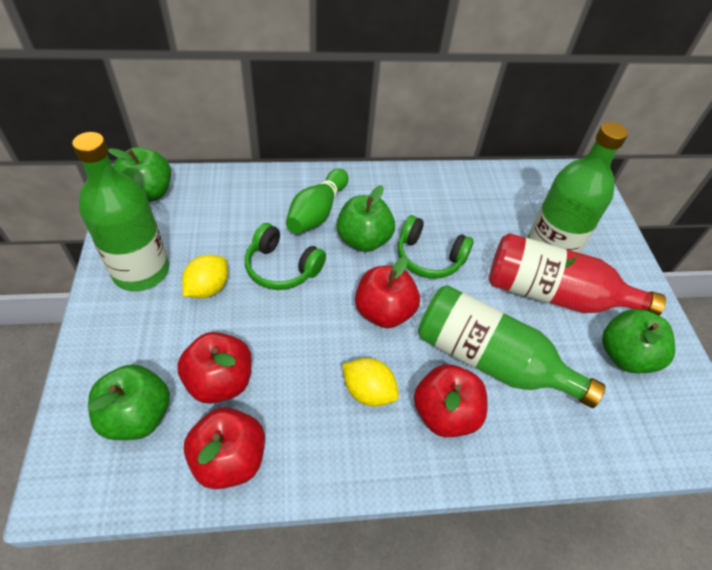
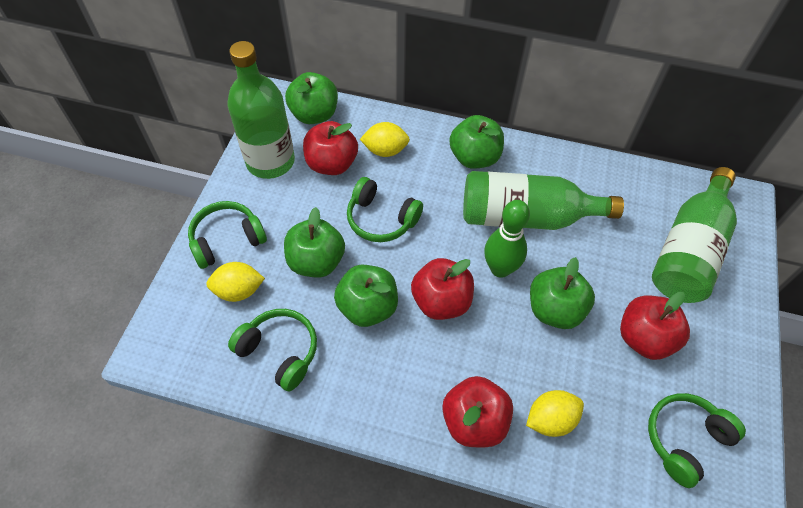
green apple: 4 -> 5
green headphones: 2 -> 4
red bottle: 1 -> 0
yellow lemon: 2 -> 3

